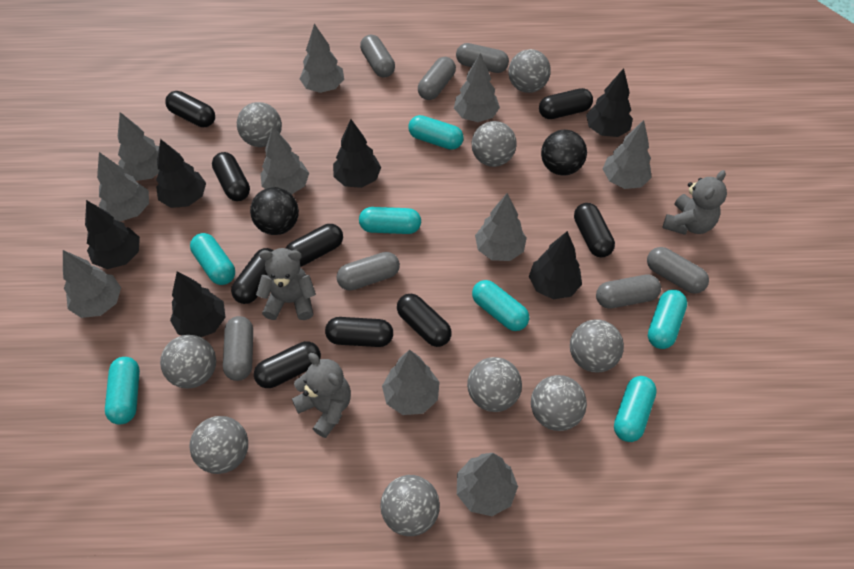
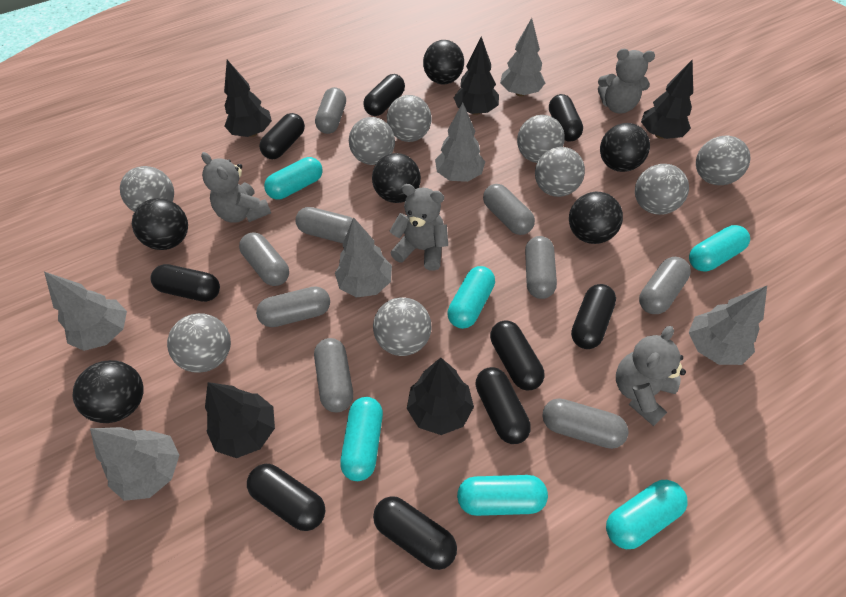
black ball: 2 -> 6
black tree: 6 -> 5
grey capsule: 7 -> 9
grey teddy bear: 3 -> 4
grey tree: 10 -> 6
turquoise capsule: 7 -> 6

